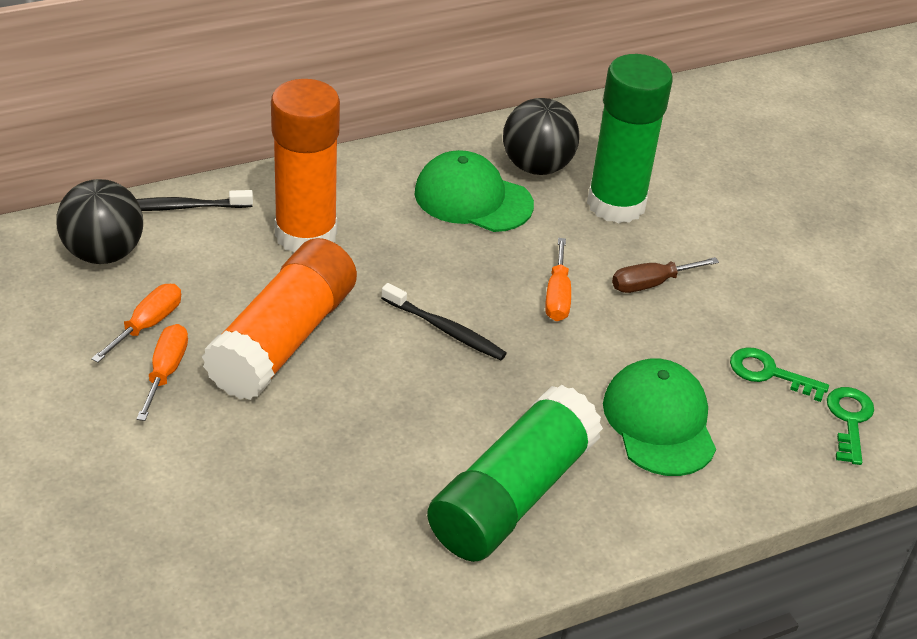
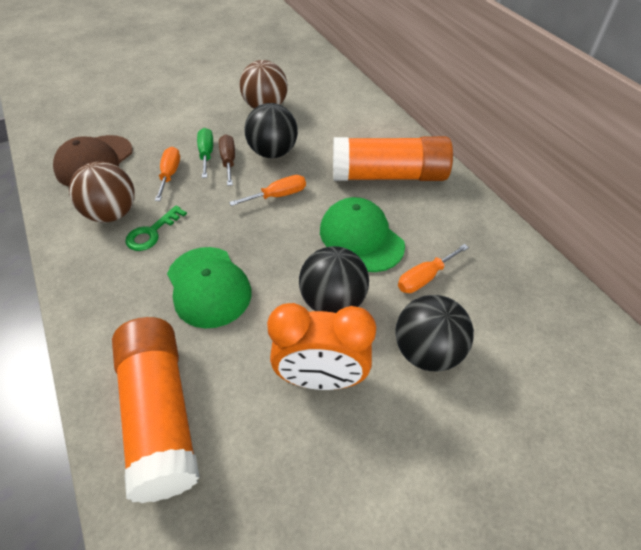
black ball: 2 -> 3
black toothbrush: 2 -> 0
brown ball: 0 -> 2
brown cap: 0 -> 1
green glue stick: 2 -> 0
green key: 2 -> 1
green screwdriver: 0 -> 1
orange clock: 0 -> 1

